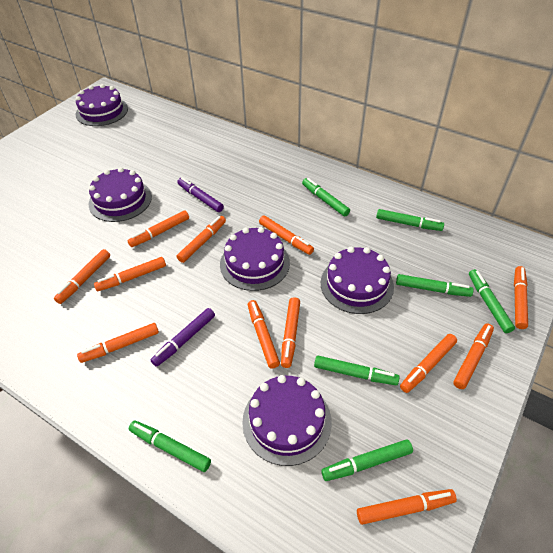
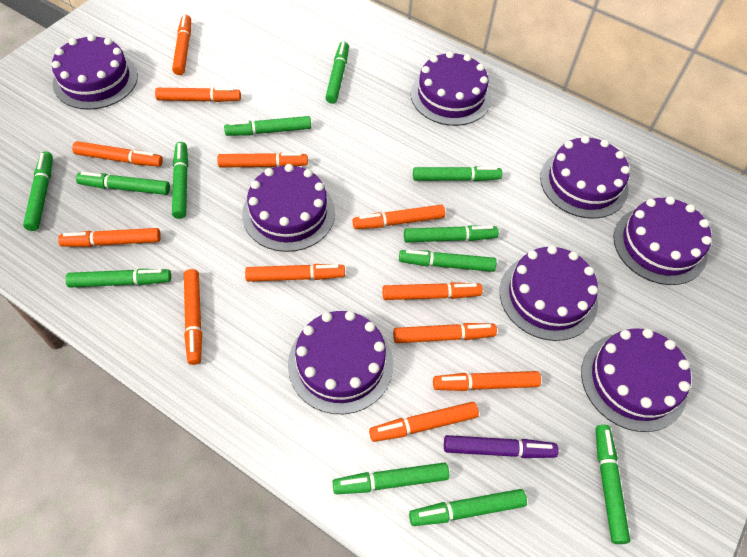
green marker: 7 -> 12
purple cake: 5 -> 8
purple marker: 2 -> 1

